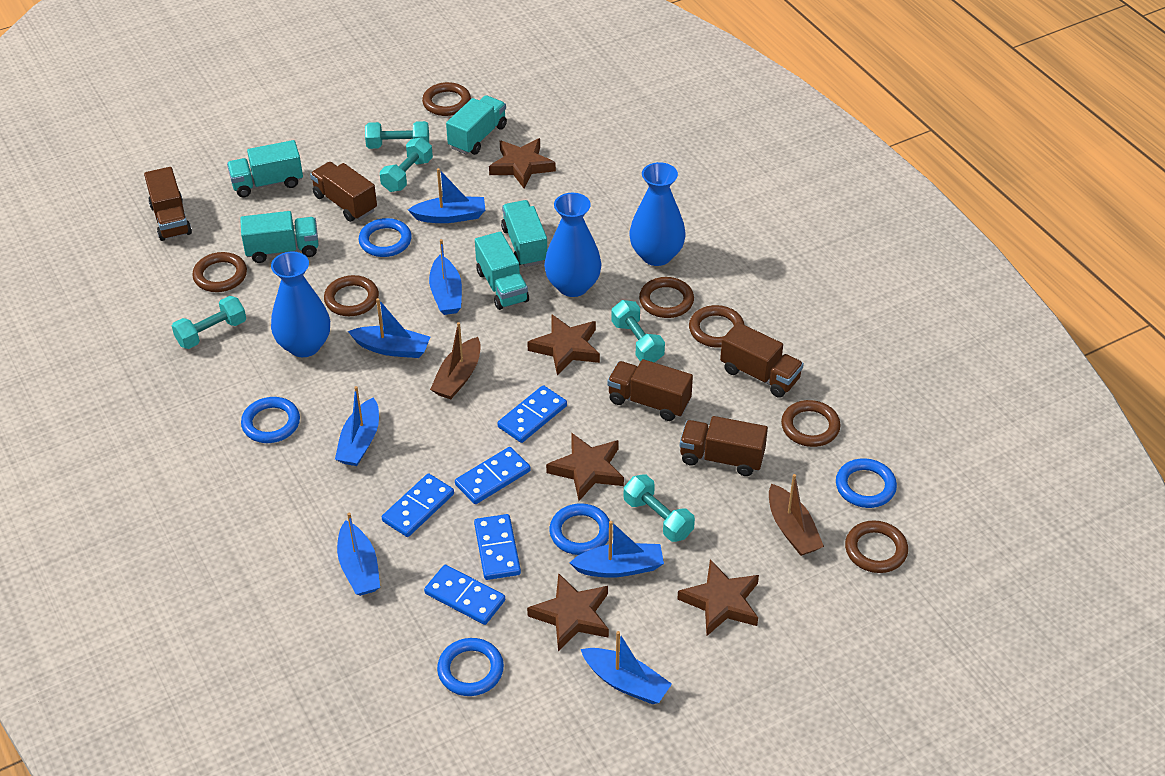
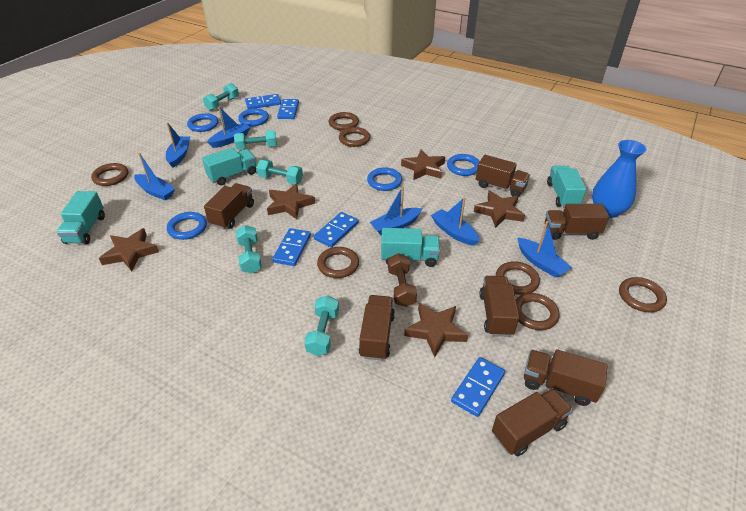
blue boat: 7 -> 6
blue vase: 3 -> 1
brown boat: 2 -> 0
brown dumbbell: 0 -> 1
brown truck: 5 -> 7
turquoise truck: 5 -> 4

